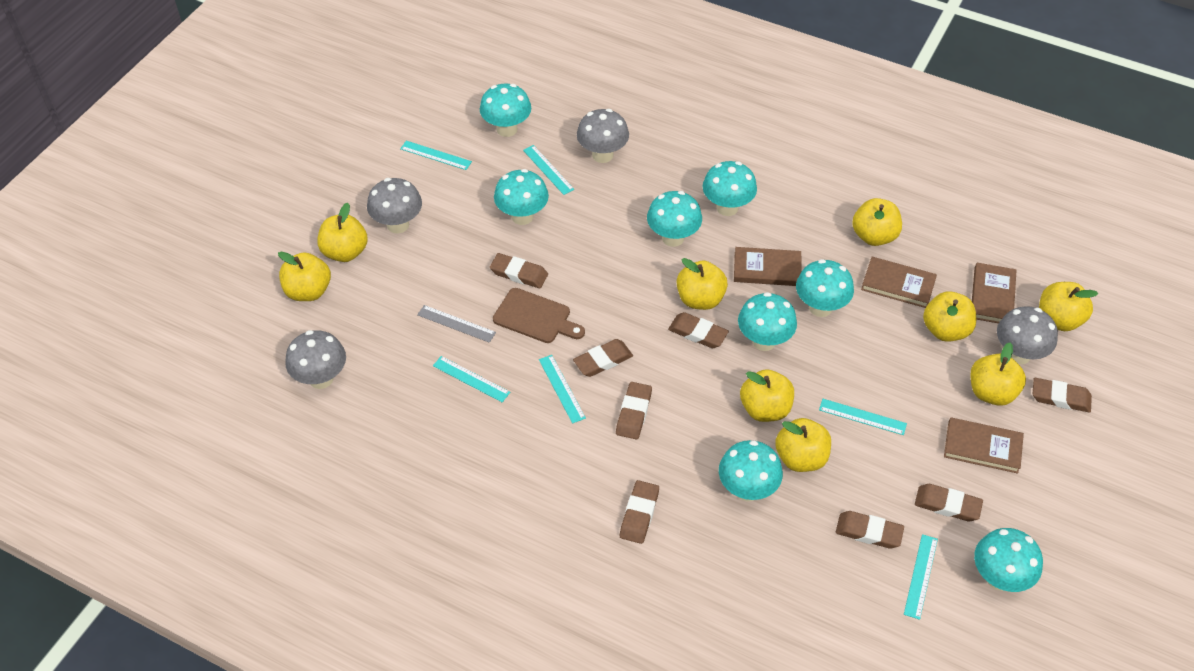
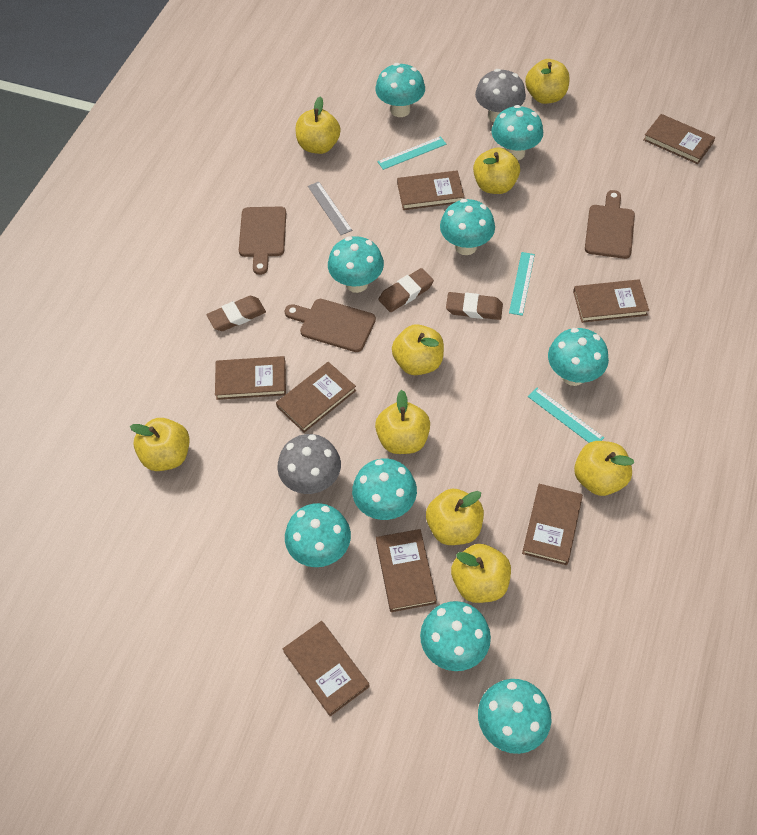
brown book: 4 -> 8
brown cutting board: 1 -> 3
brown eraser: 8 -> 3
grey mushroom: 4 -> 2
turquoise mushroom: 8 -> 9
turquoise ruler: 6 -> 3

